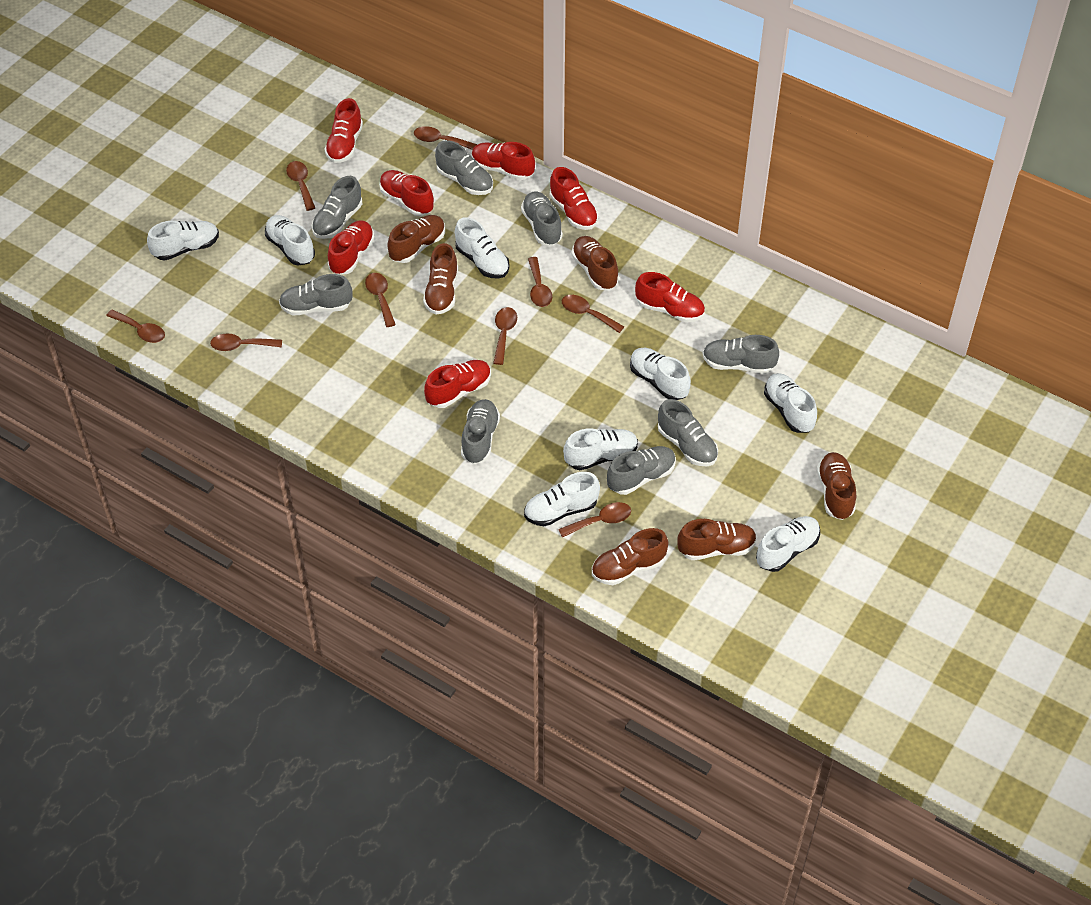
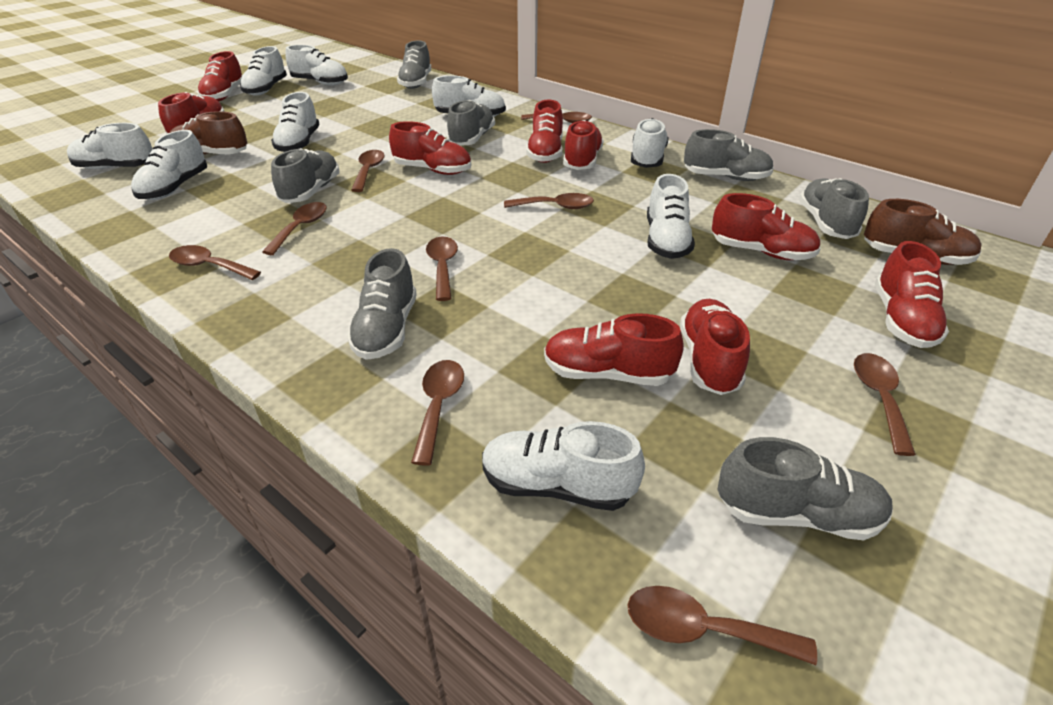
brown shoe: 6 -> 2
grey shoe: 8 -> 7
red shoe: 7 -> 9
white shoe: 8 -> 9

